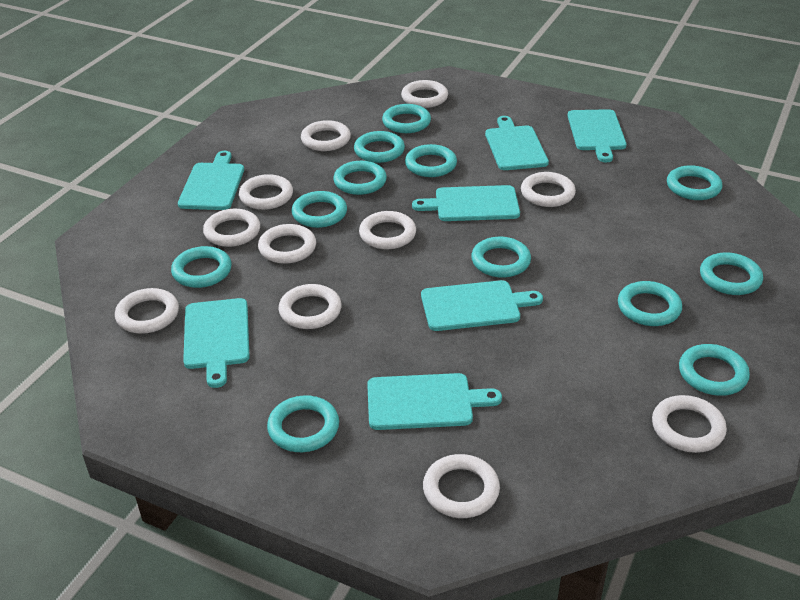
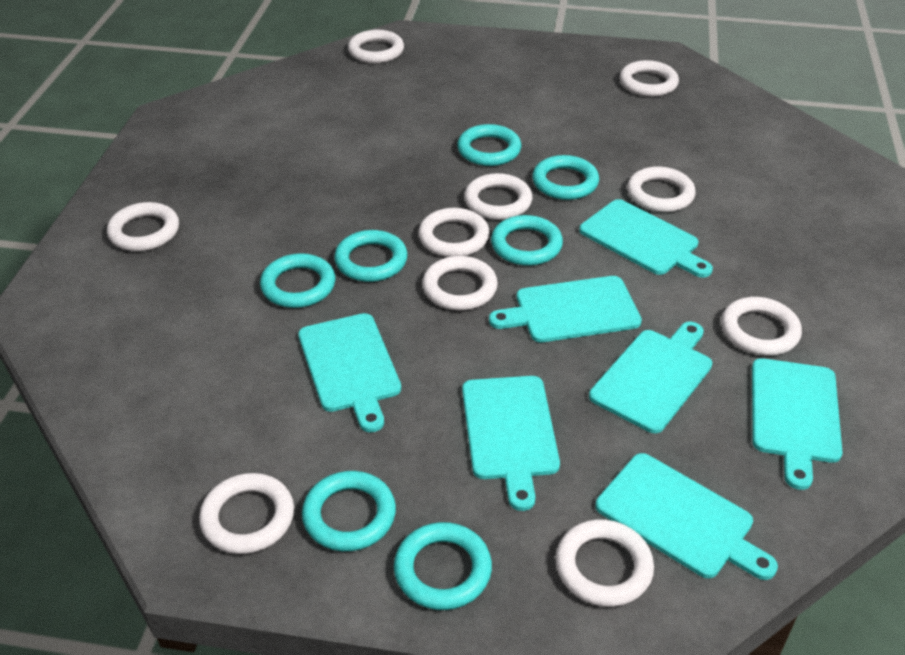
turquoise ring: 12 -> 7
white ring: 11 -> 10

